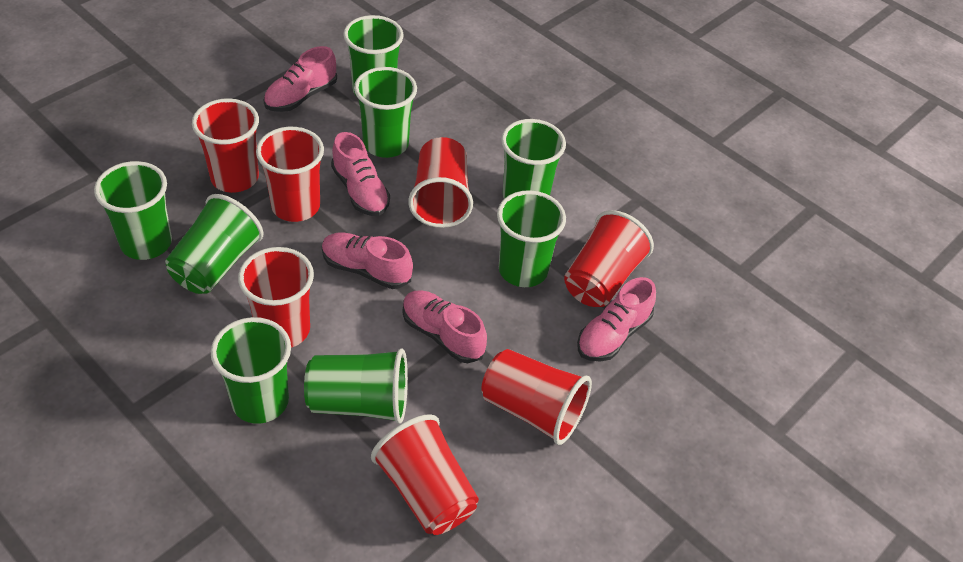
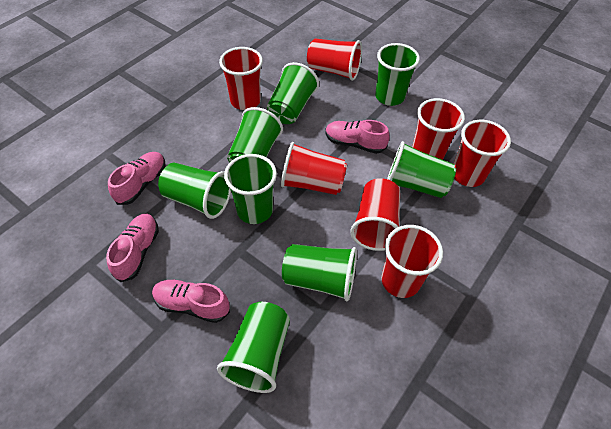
pink shoe: 5 -> 4

